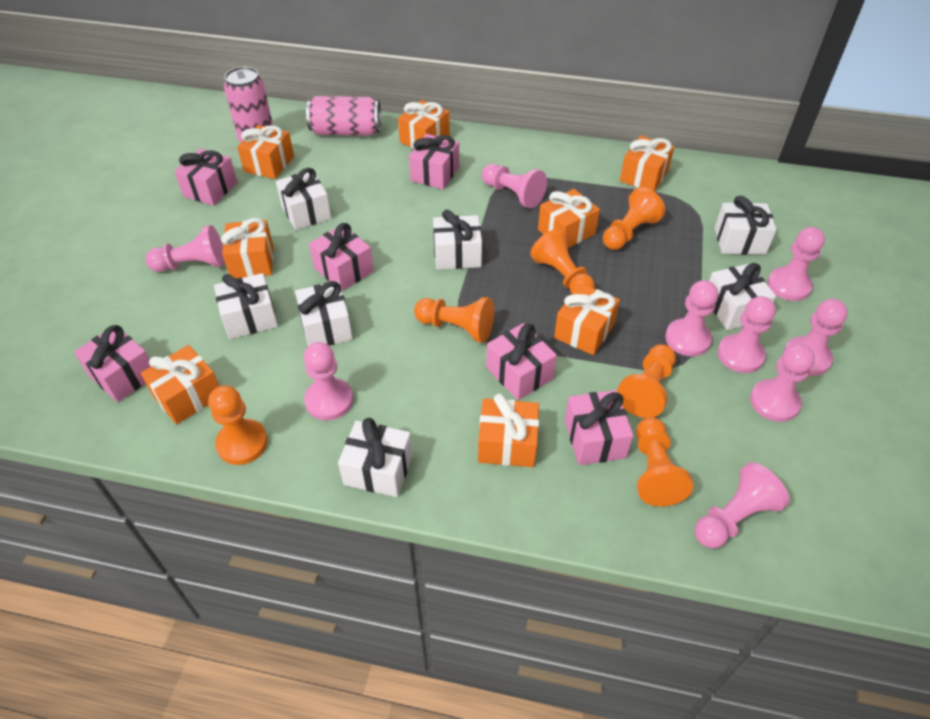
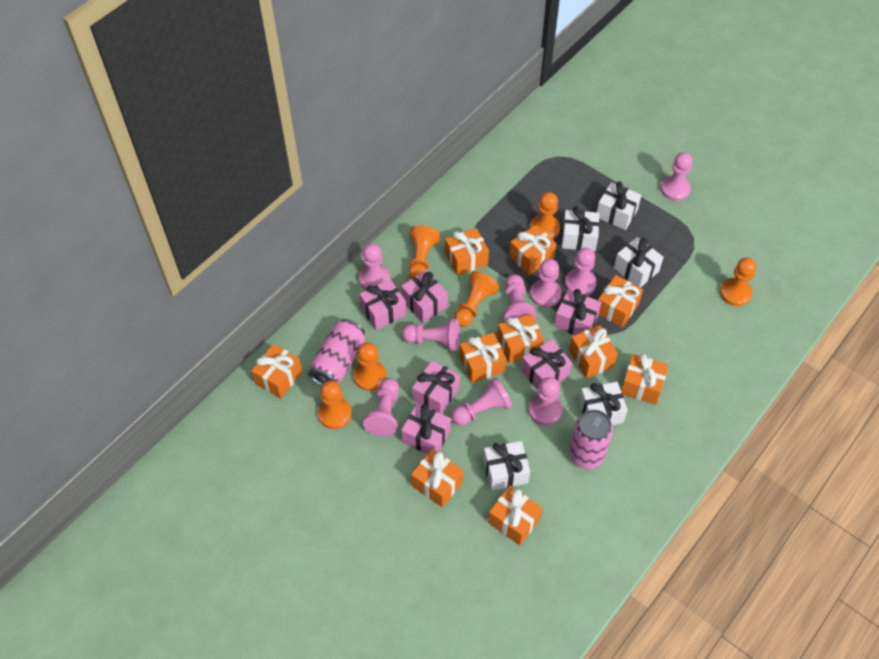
orange gift: 8 -> 10
white gift: 7 -> 5

